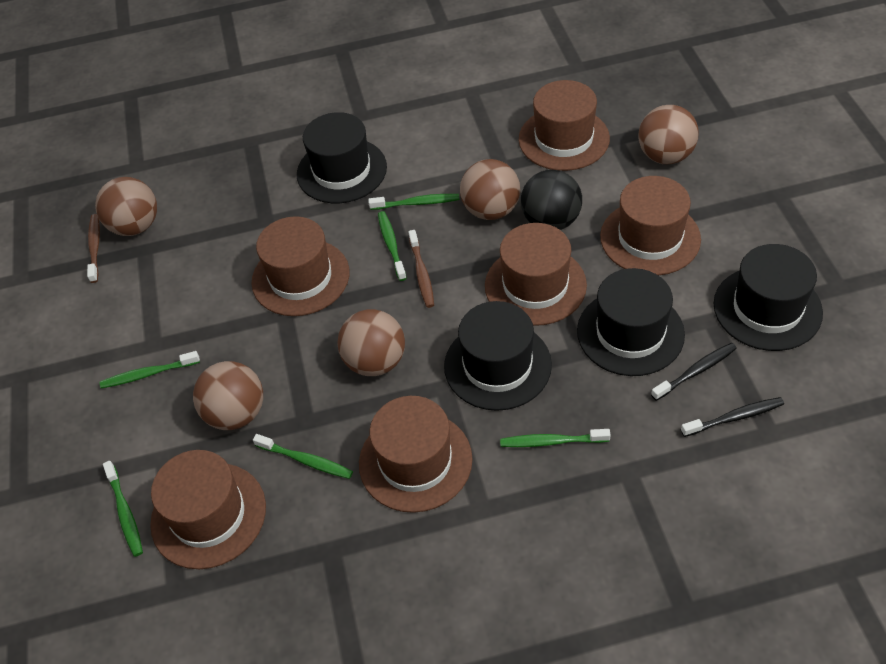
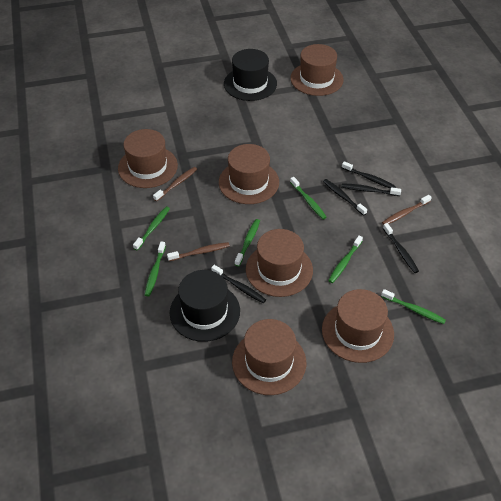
black ball: 1 -> 0
black hat: 4 -> 2
black toothbrush: 2 -> 5
brown ball: 5 -> 0
brown toothbrush: 2 -> 3

